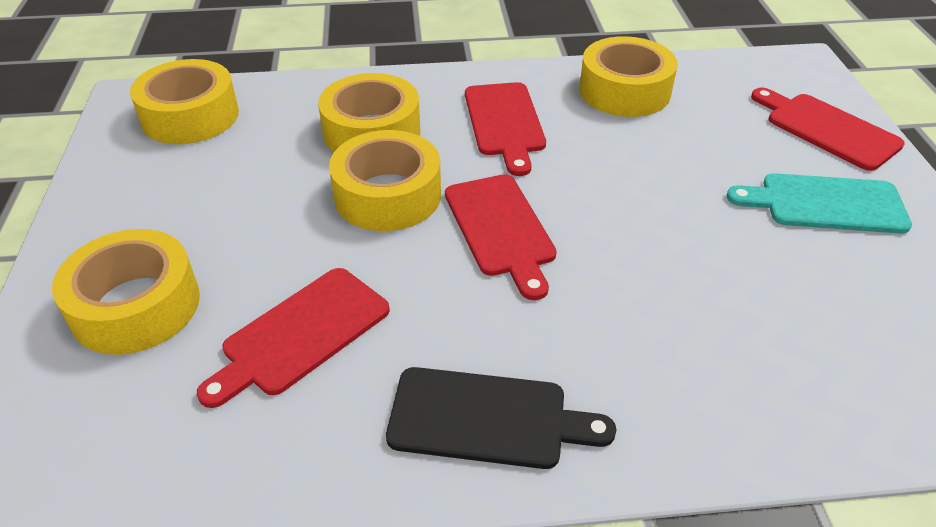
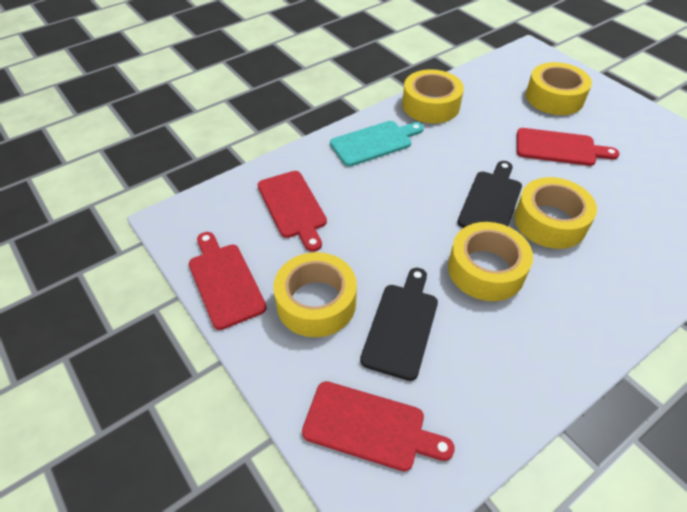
black cutting board: 1 -> 2

